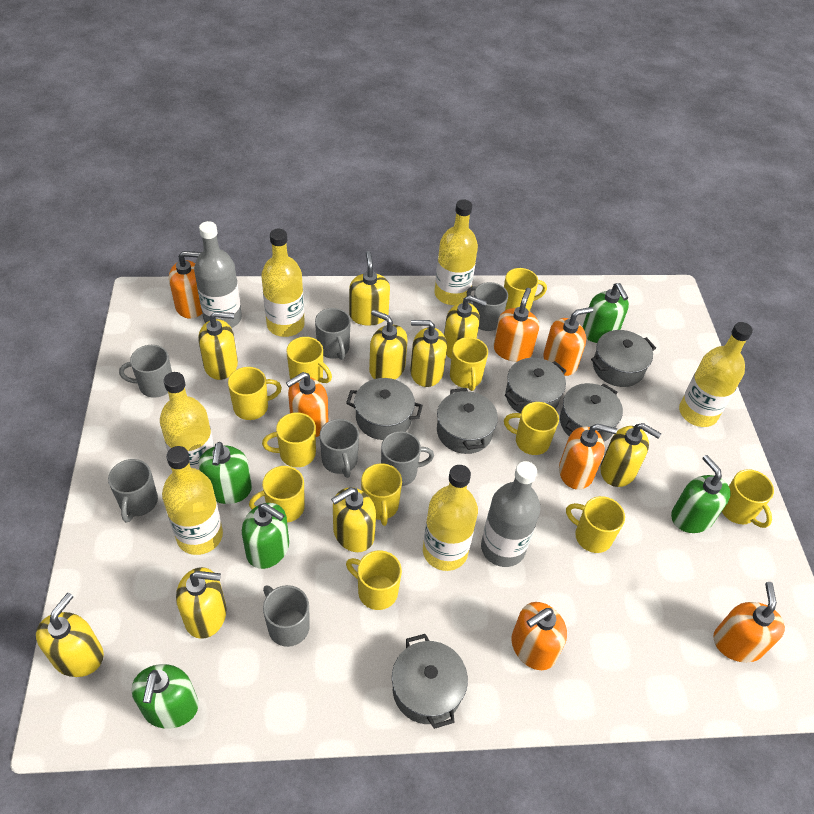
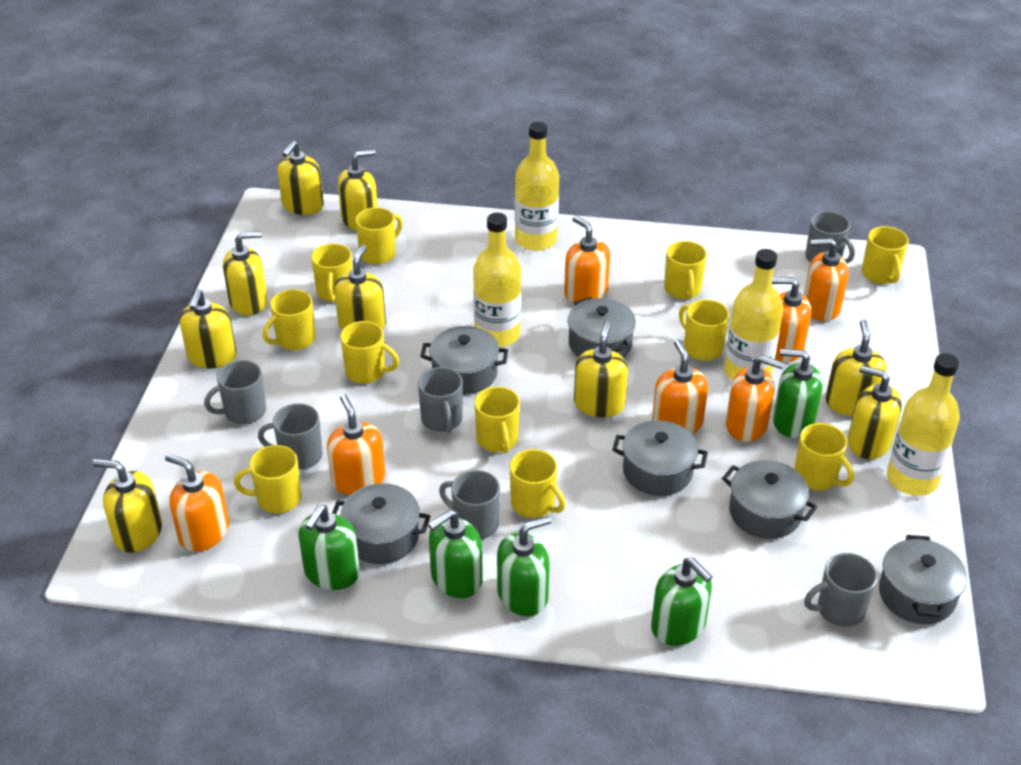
grey bottle: 2 -> 0
grey mug: 7 -> 6
yellow bottle: 6 -> 4

